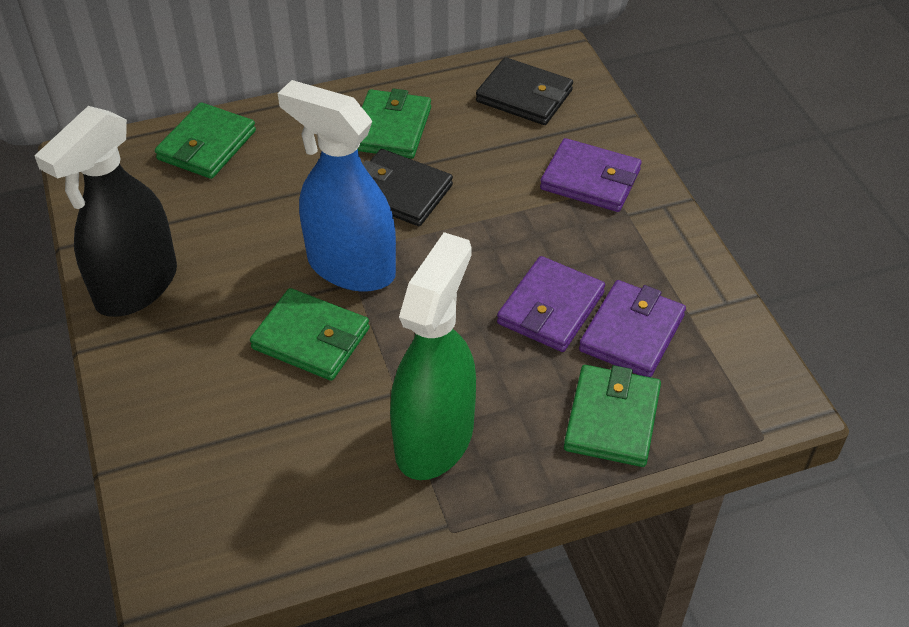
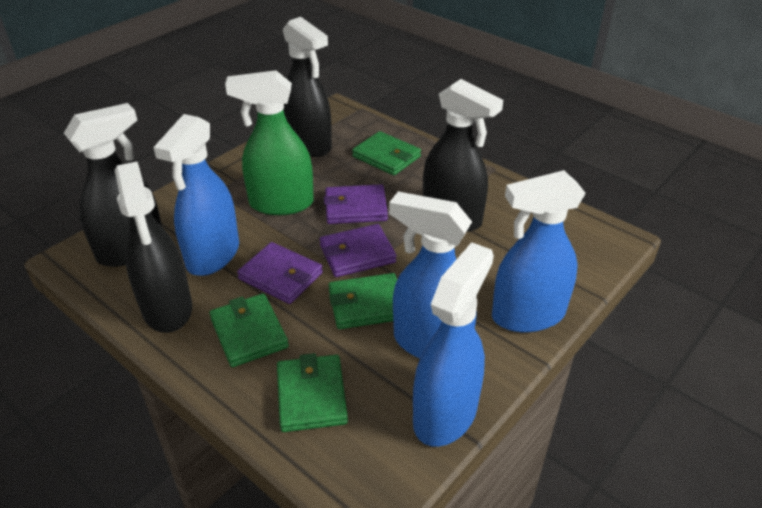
black spray bottle: 1 -> 4
black wallet: 2 -> 0
blue spray bottle: 1 -> 4

